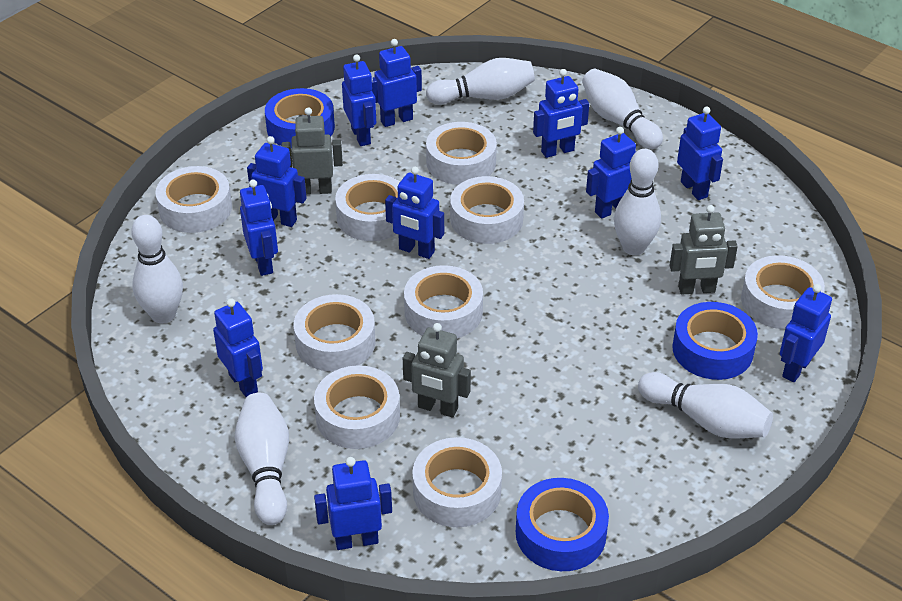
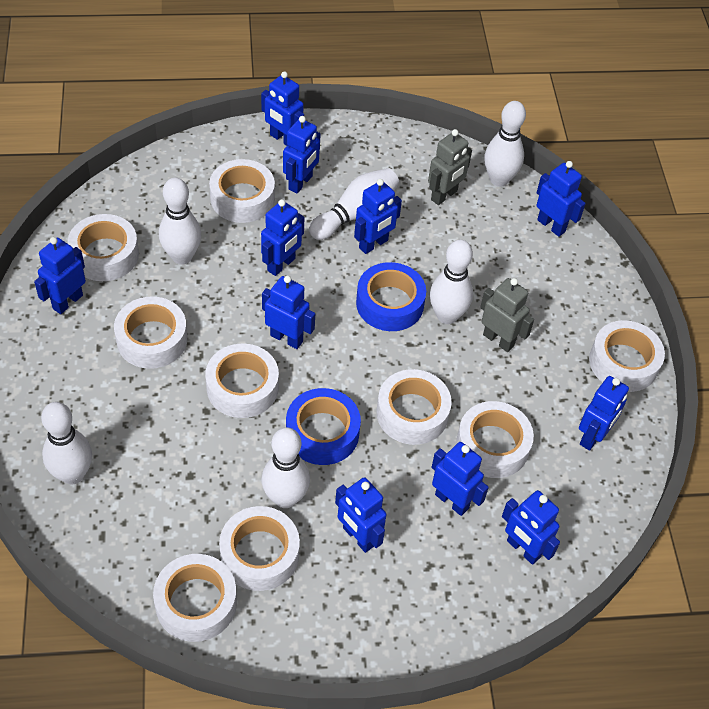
blue tape: 3 -> 2
grey robot: 3 -> 2

